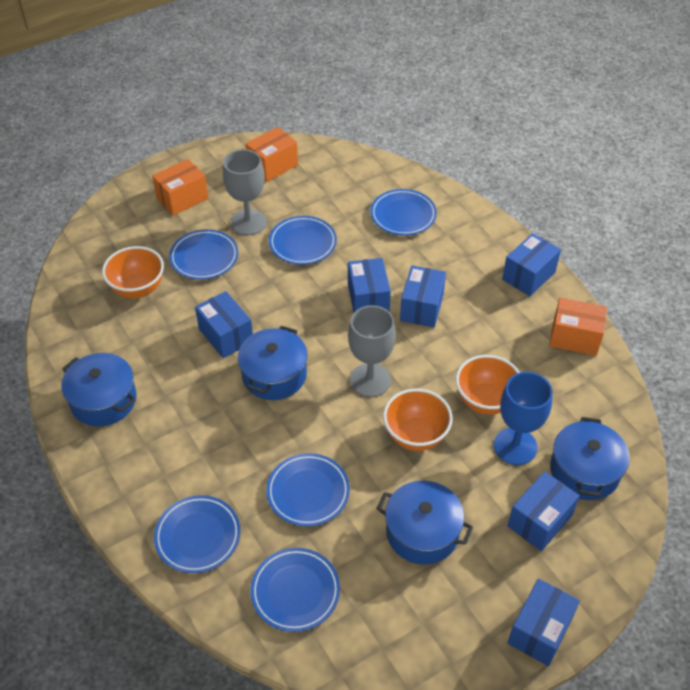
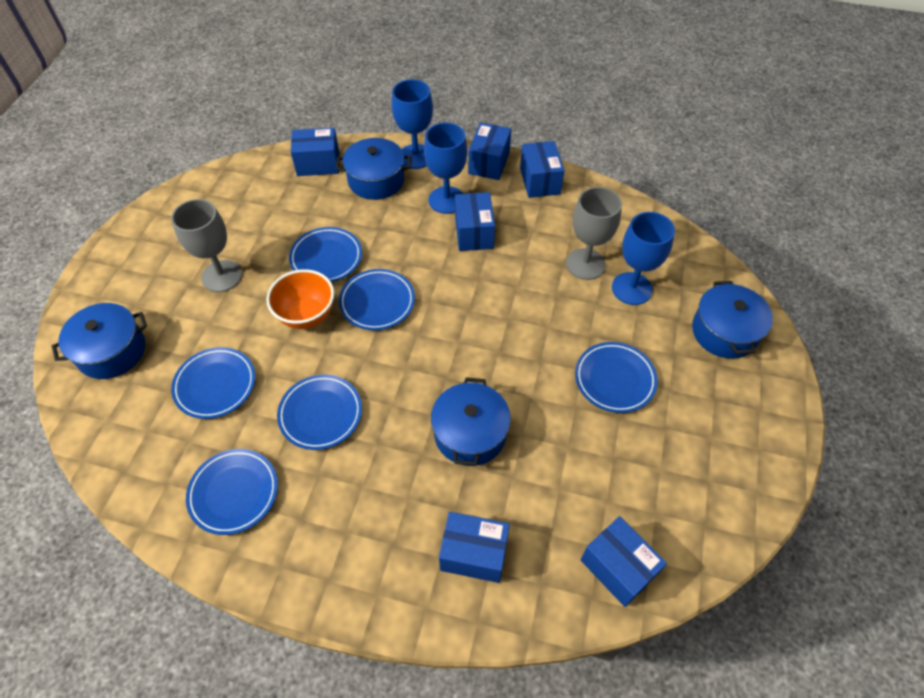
blue goblet: 1 -> 3
orange bowl: 3 -> 1
orange box: 3 -> 0

